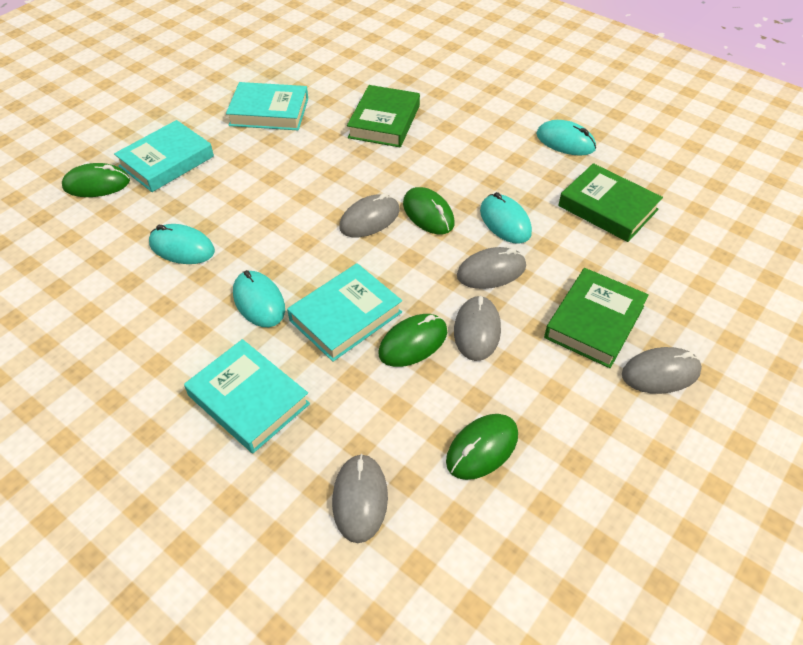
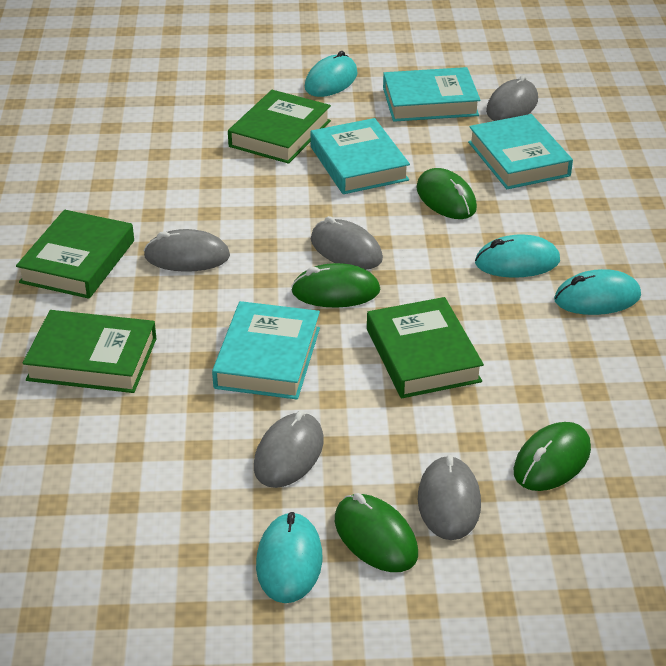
green book: 3 -> 4

